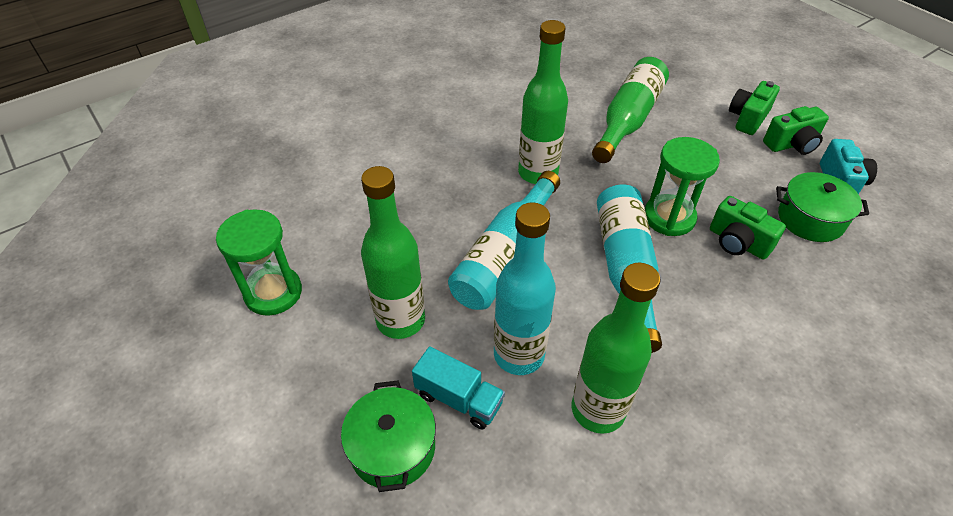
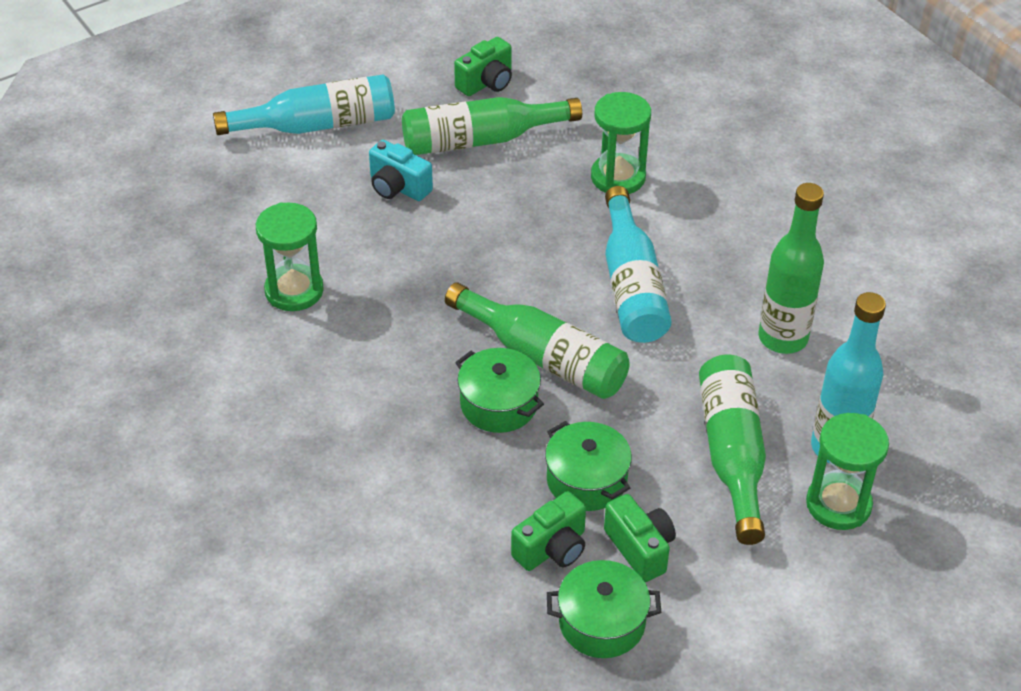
green hourglass: 2 -> 3
green pot: 2 -> 3
turquoise truck: 1 -> 0

